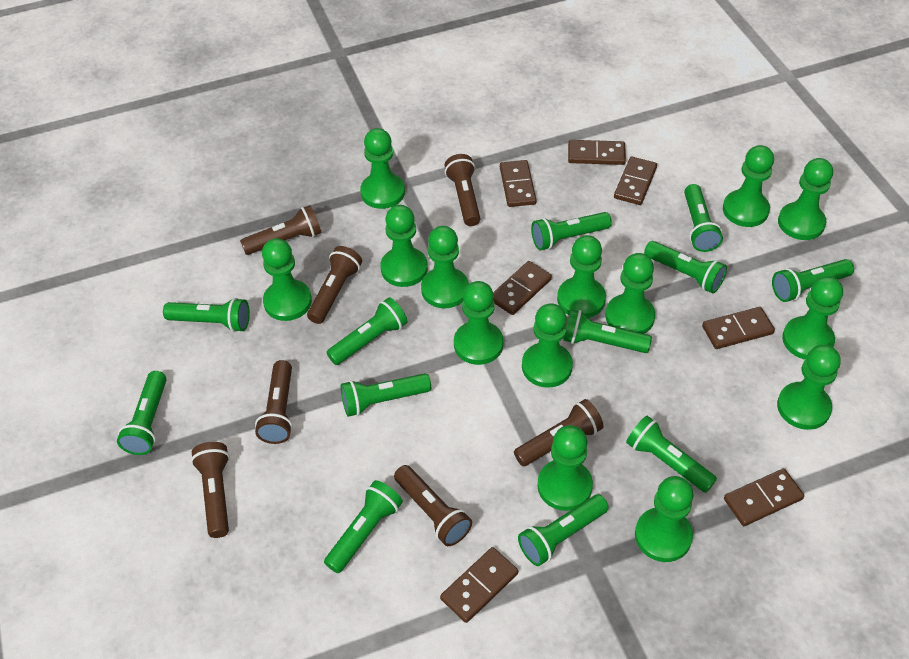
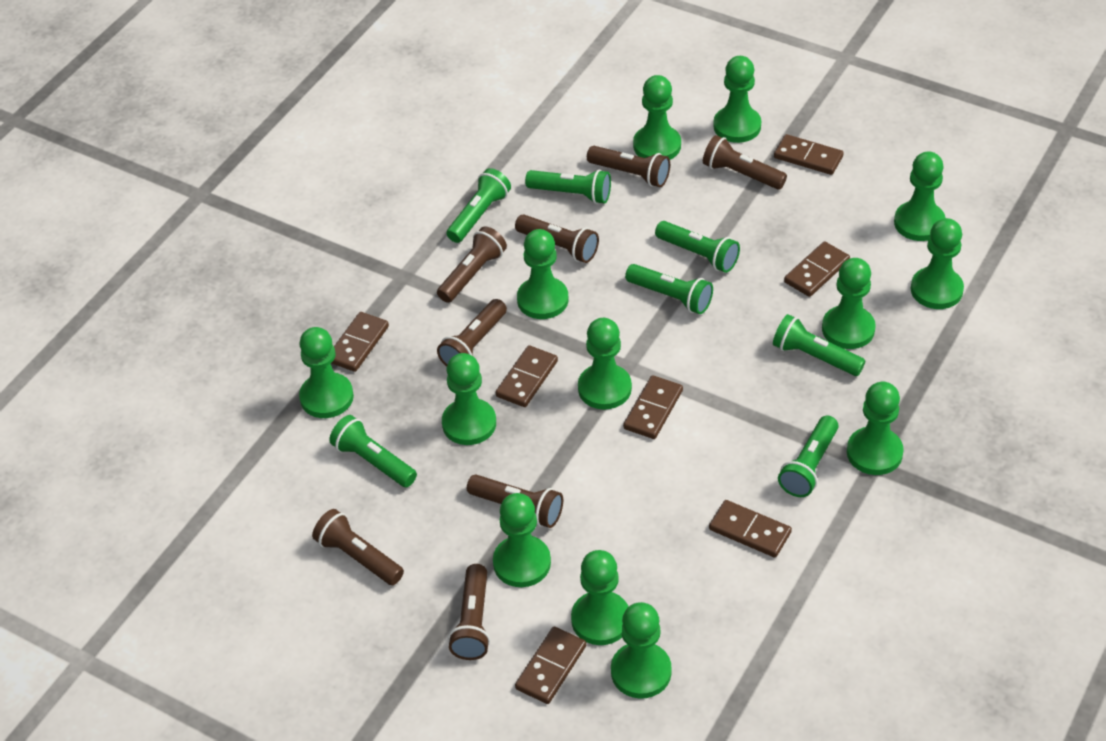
brown flashlight: 7 -> 8
green flashlight: 12 -> 7
green pawn: 14 -> 13

